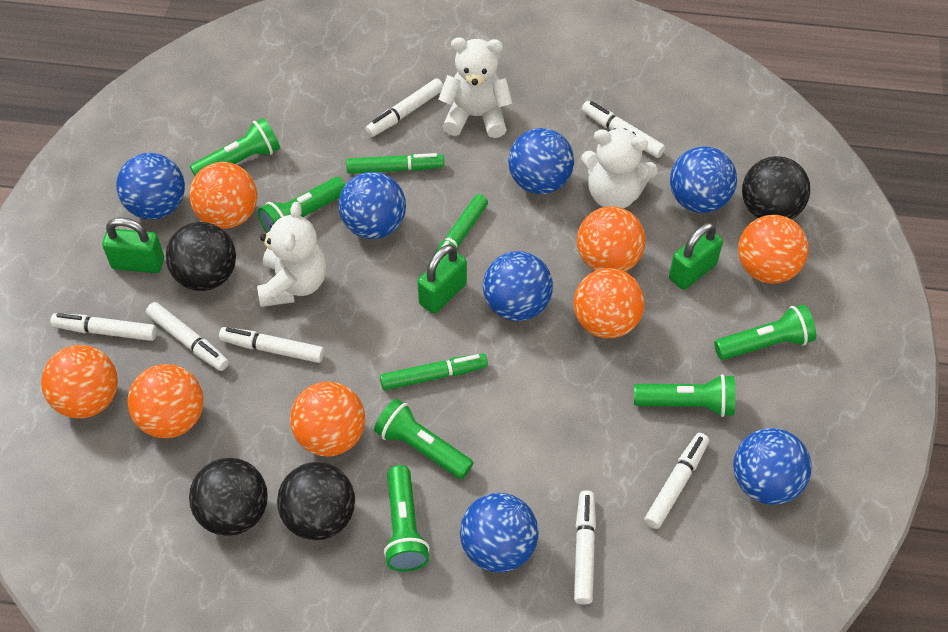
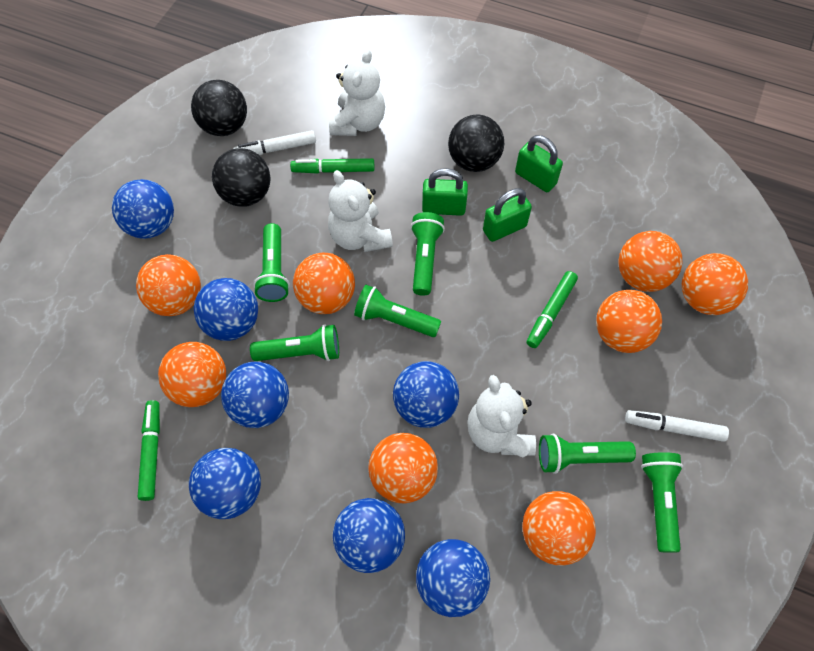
black ball: 4 -> 3
orange ball: 7 -> 8
white marker: 7 -> 2

